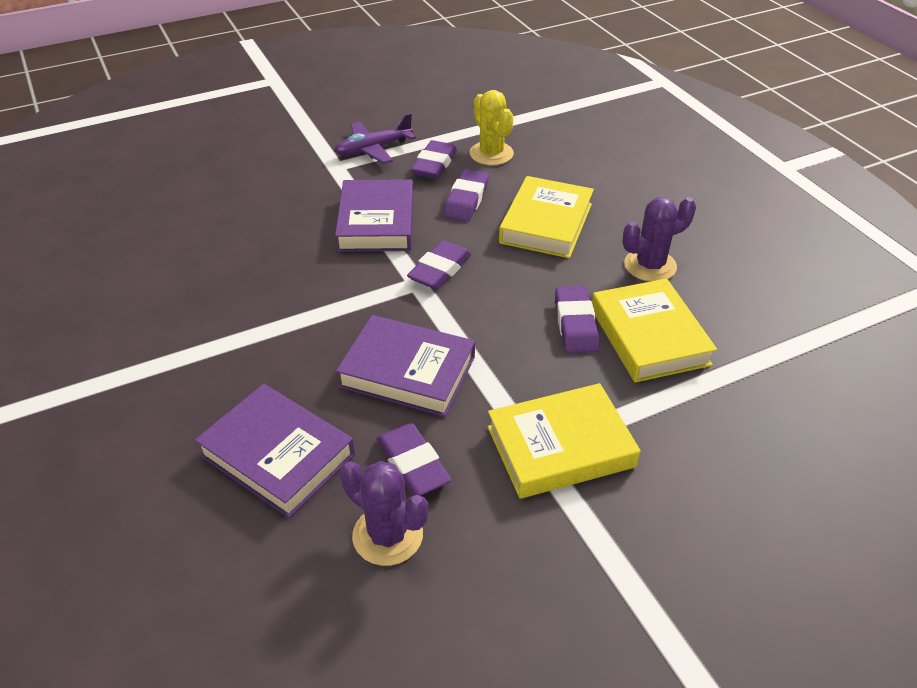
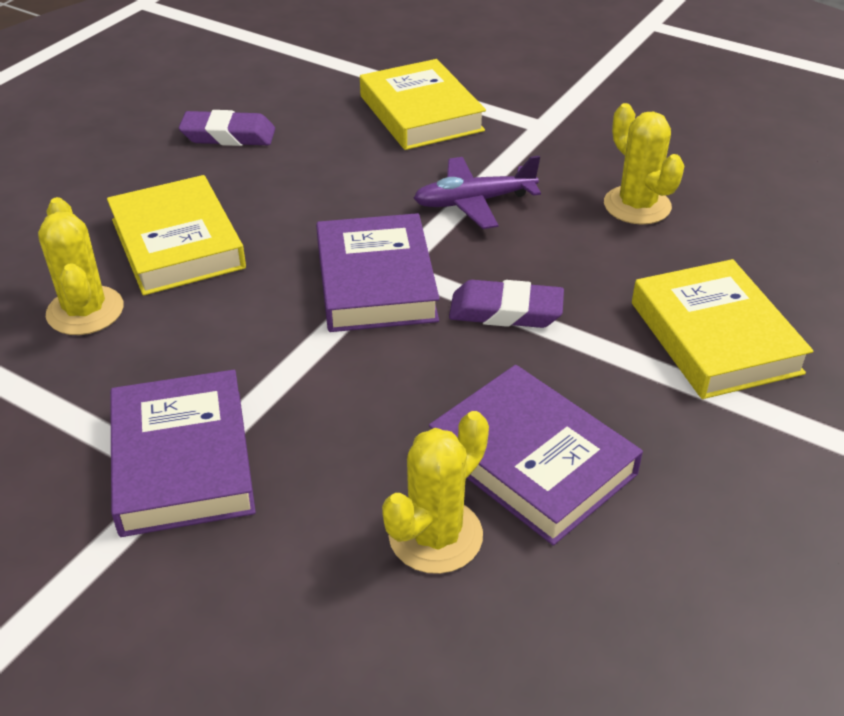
purple cactus: 2 -> 0
purple eraser: 5 -> 2
yellow cactus: 1 -> 3

